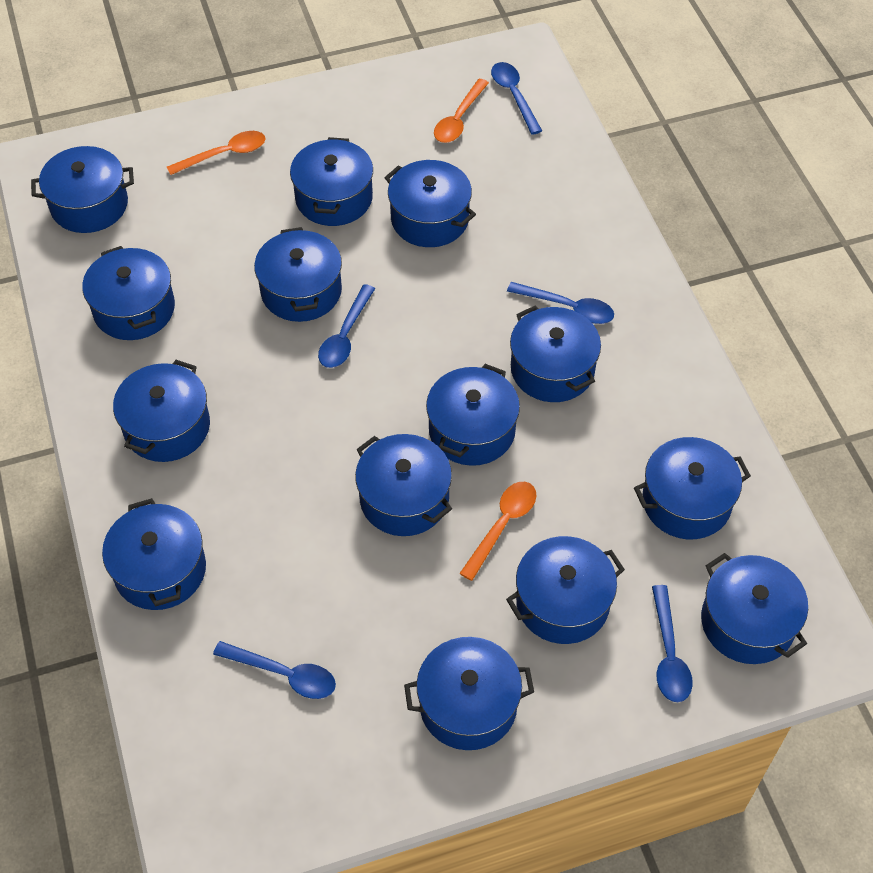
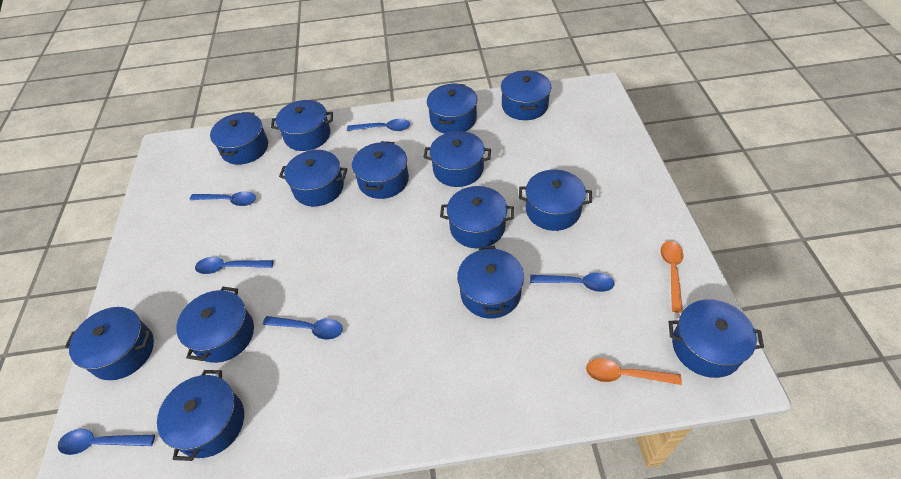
blue spoon: 5 -> 6
orange spoon: 3 -> 2

